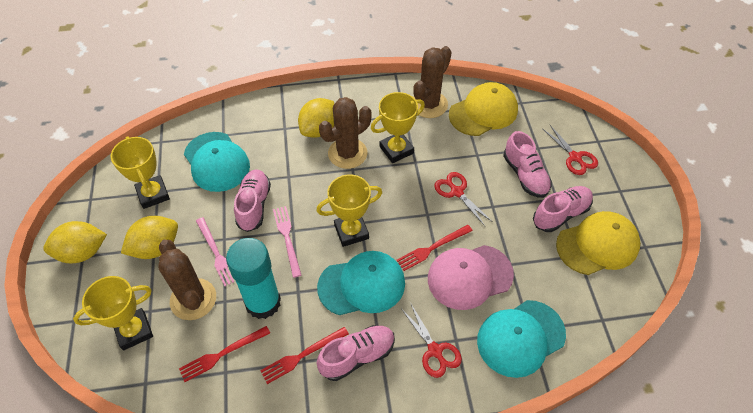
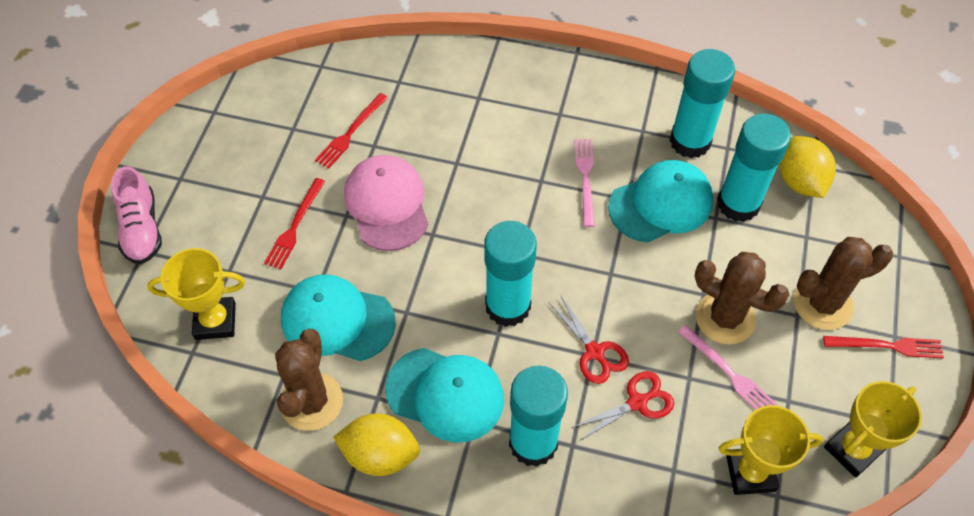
pink shoe: 4 -> 1
red scissors: 3 -> 2
turquoise glue stick: 1 -> 4
yellow cap: 2 -> 0
yellow lemon: 3 -> 2
yellow trophy: 4 -> 3

